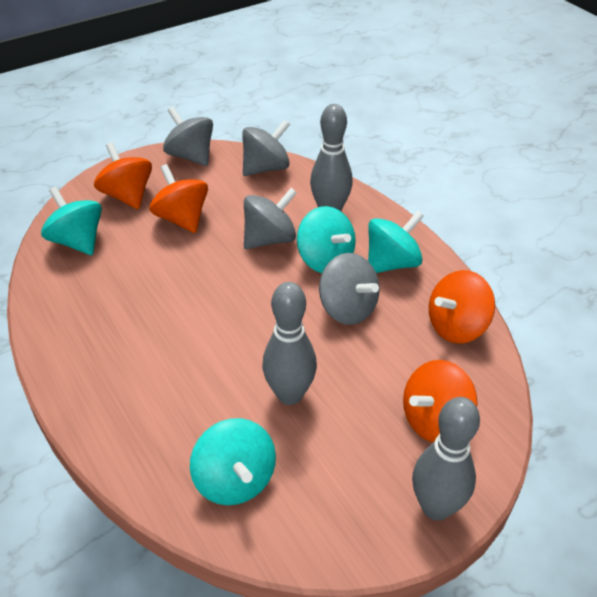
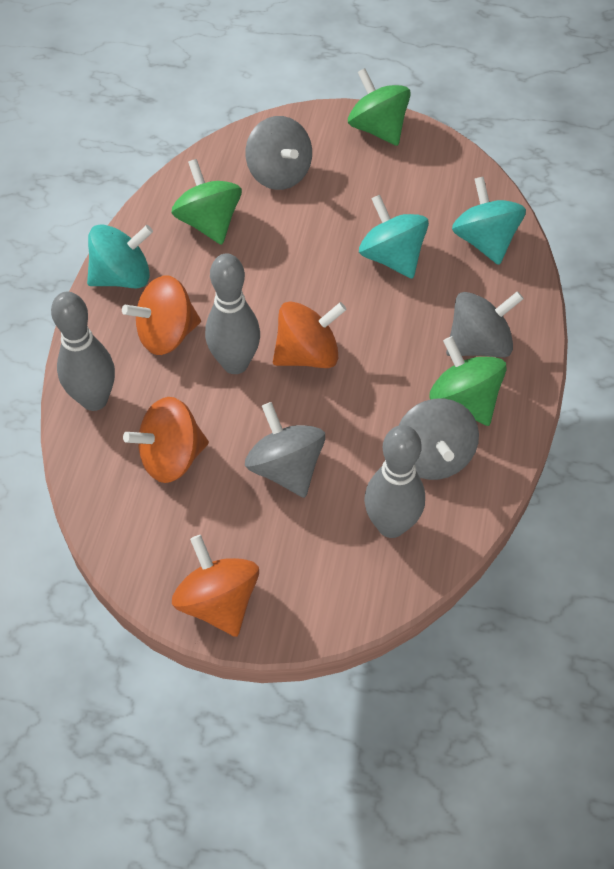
green spinning top: 0 -> 3
turquoise spinning top: 4 -> 3

